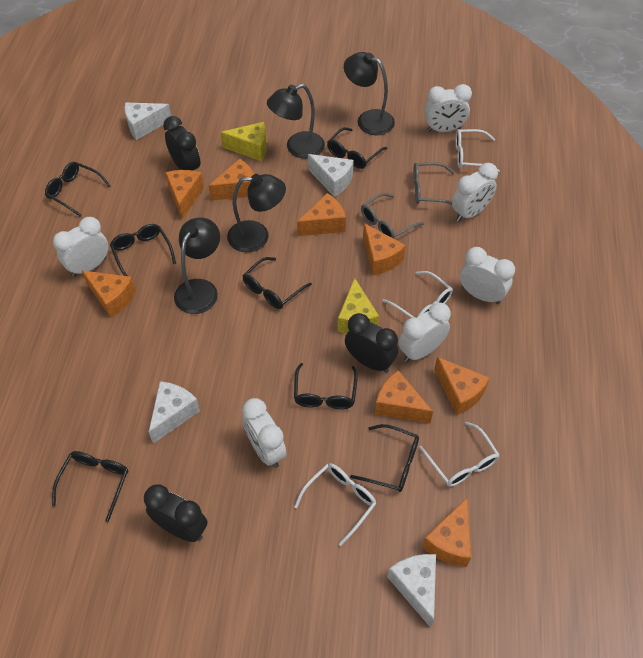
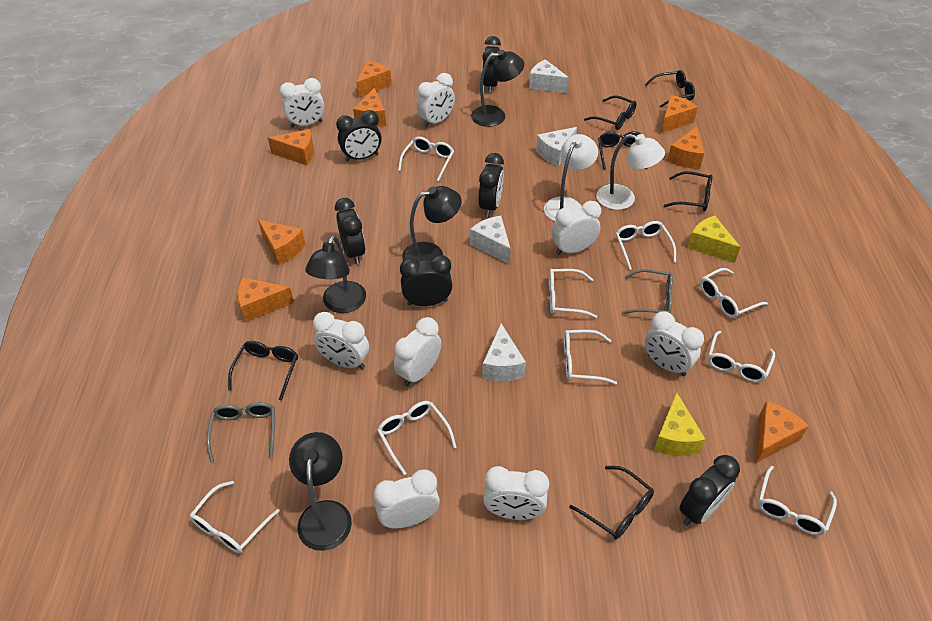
black clock: 3 -> 6
black glasses: 7 -> 6
white clock: 6 -> 8
white glasses: 4 -> 9
white lamp: 0 -> 2

